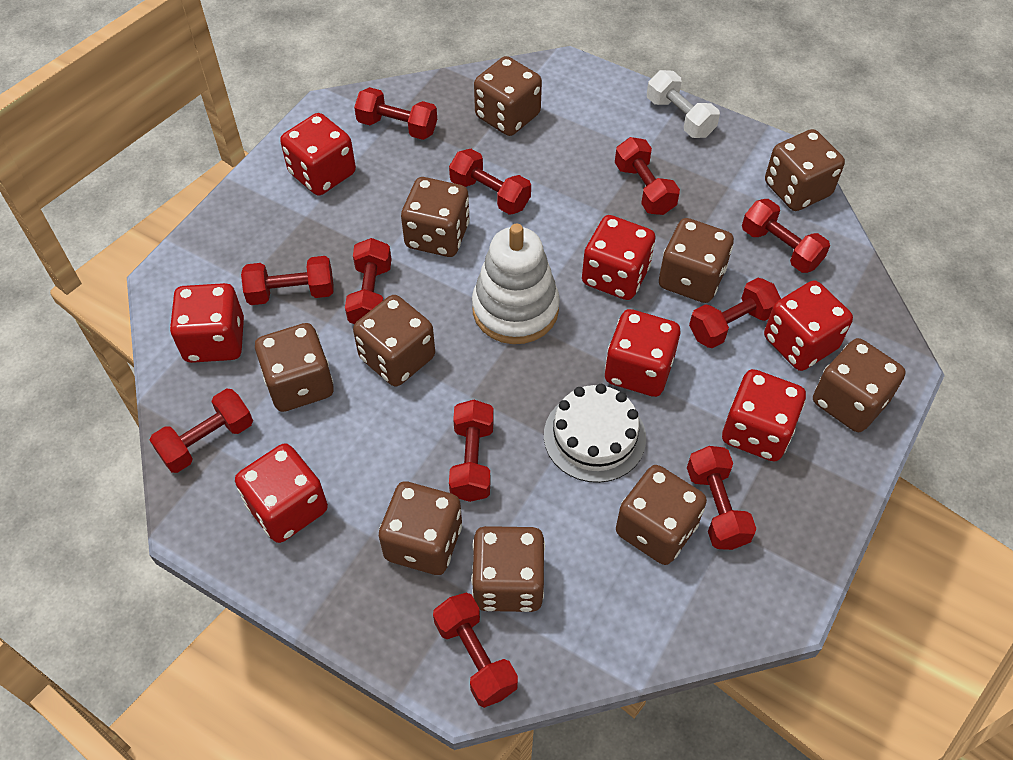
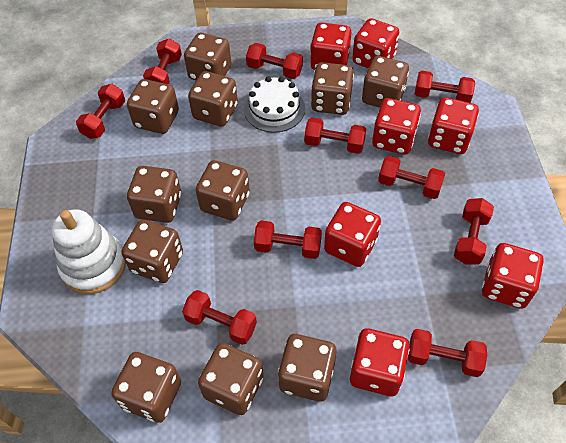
brown dice: 10 -> 11
red dumbbell: 11 -> 10
white dumbbell: 1 -> 0

